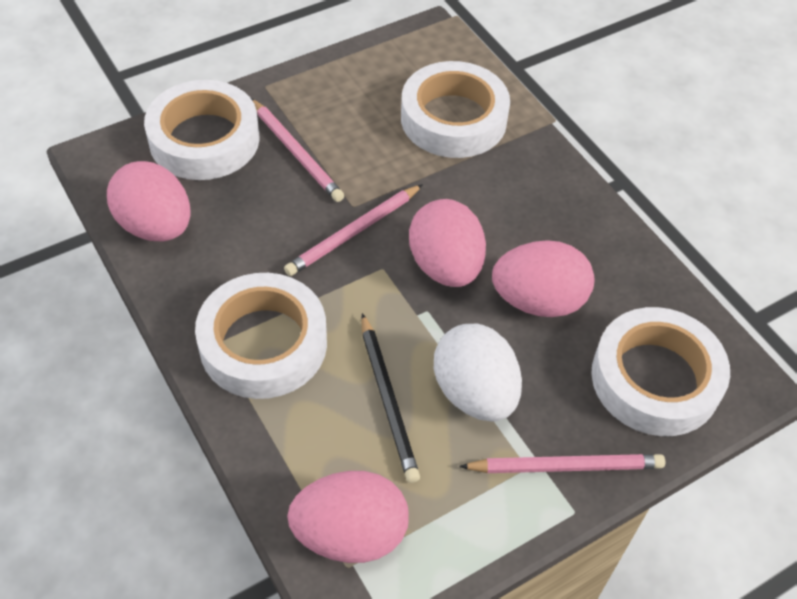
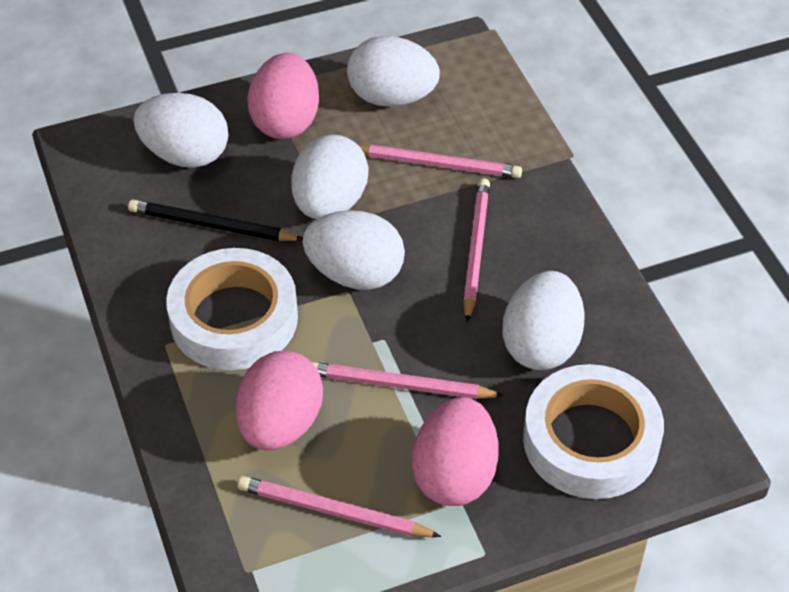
pink egg: 4 -> 3
pink pencil: 3 -> 4
white egg: 1 -> 5
white tape: 4 -> 2

